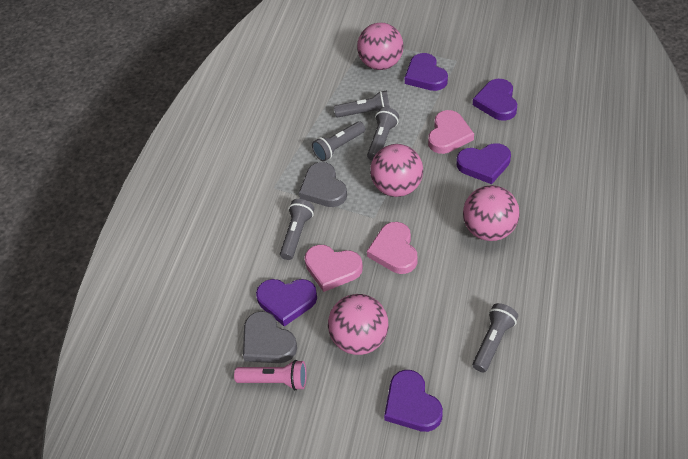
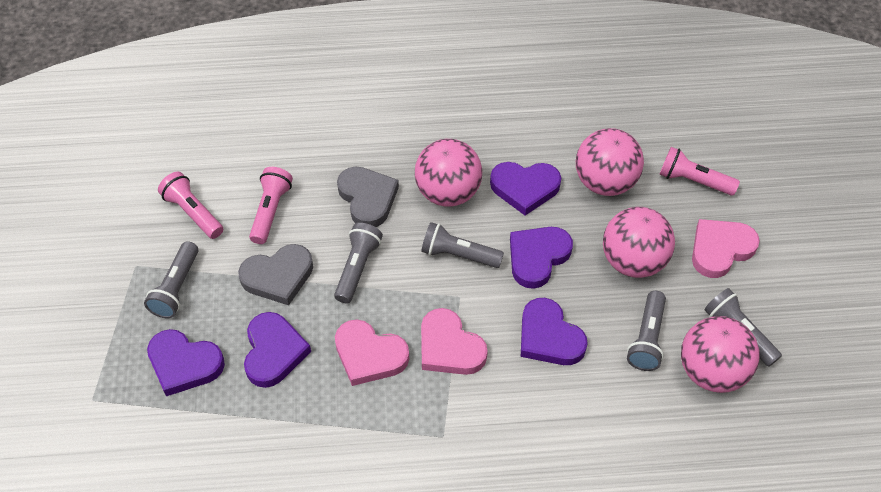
pink flashlight: 1 -> 3

